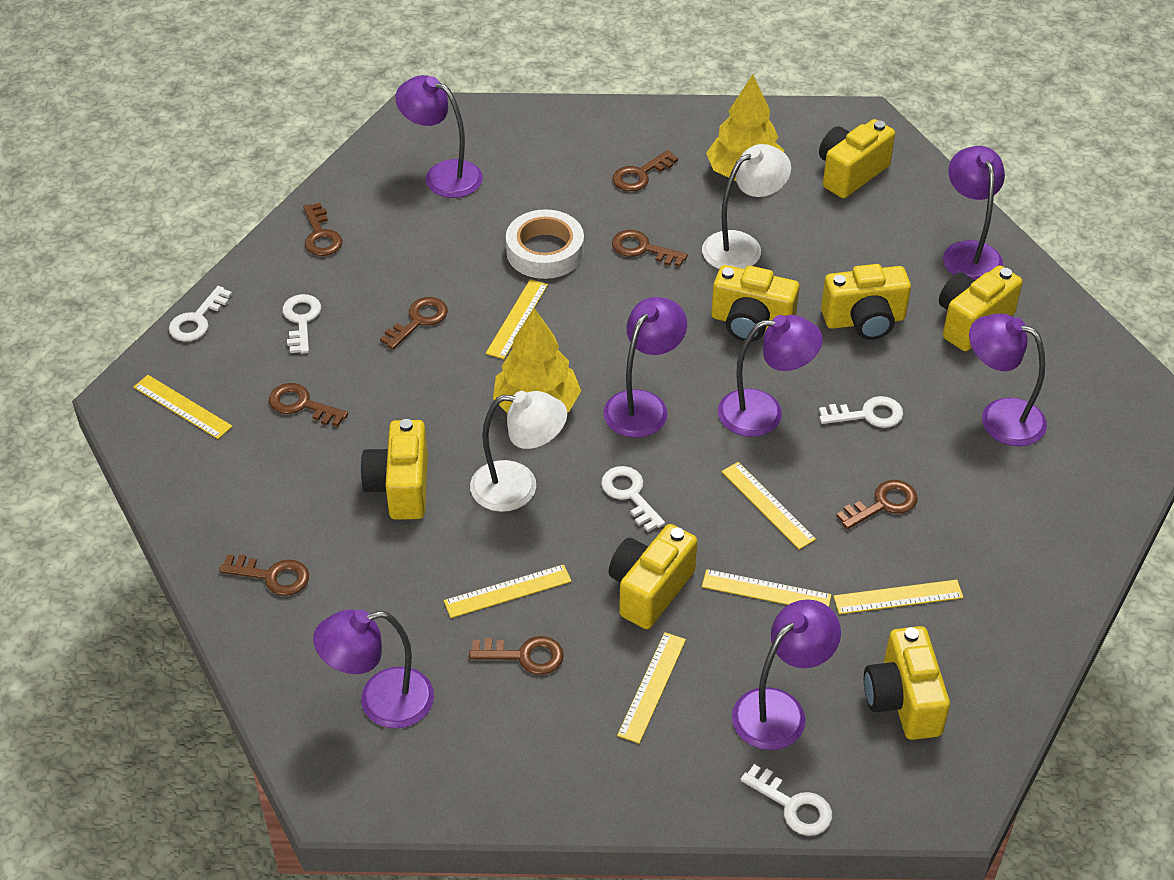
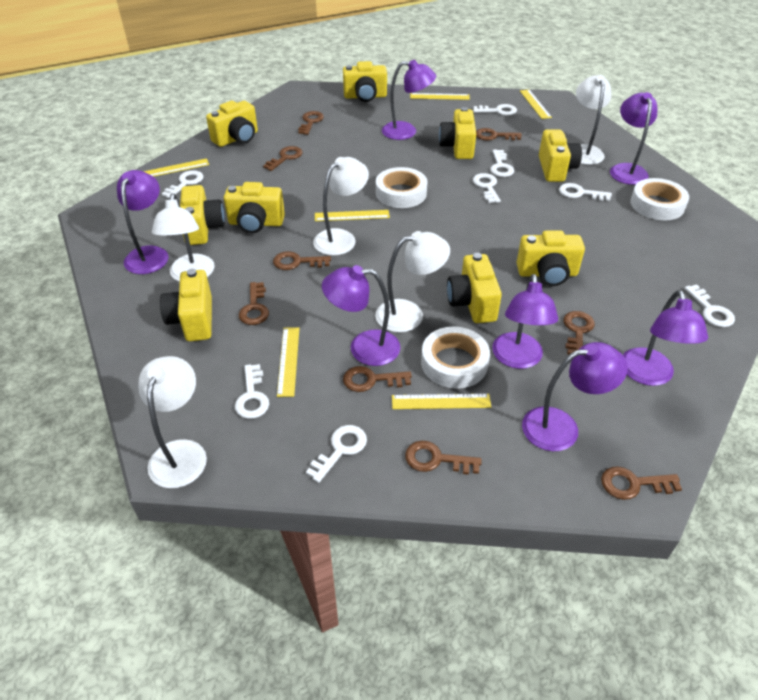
brown key: 8 -> 9
white key: 5 -> 8
white lamp: 2 -> 5
white tape: 1 -> 3
yellow camera: 7 -> 9
yellow ruler: 7 -> 6
yellow tree: 2 -> 0

